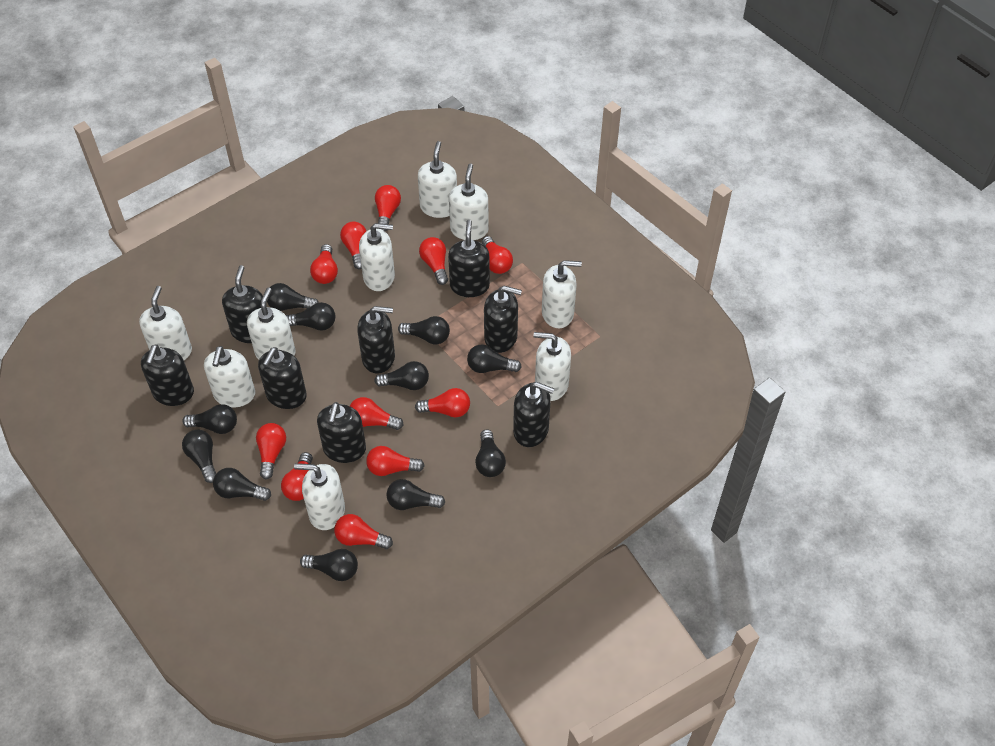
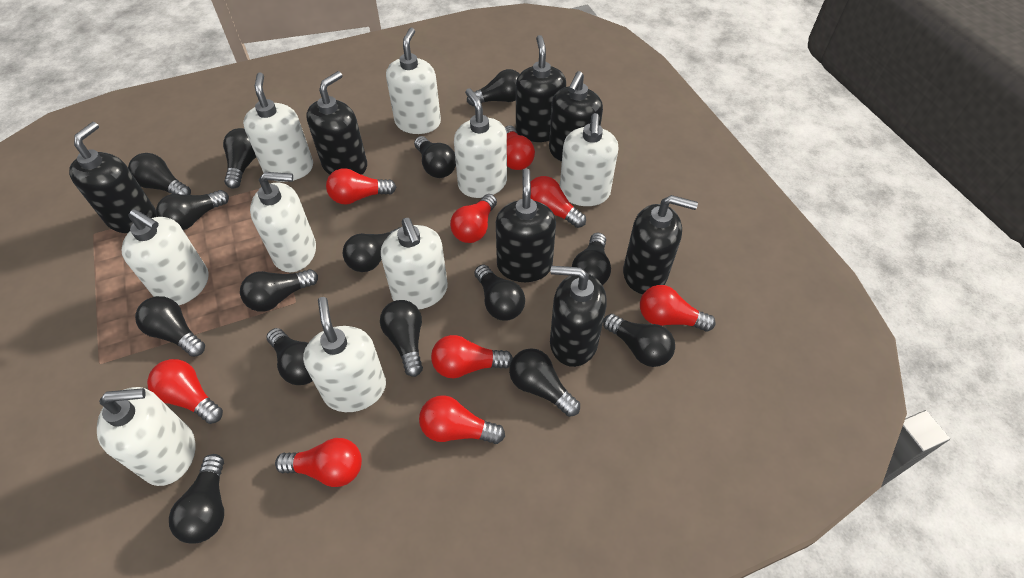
black light bulb: 11 -> 15
black soap dispenser: 8 -> 7
red light bulb: 11 -> 9

